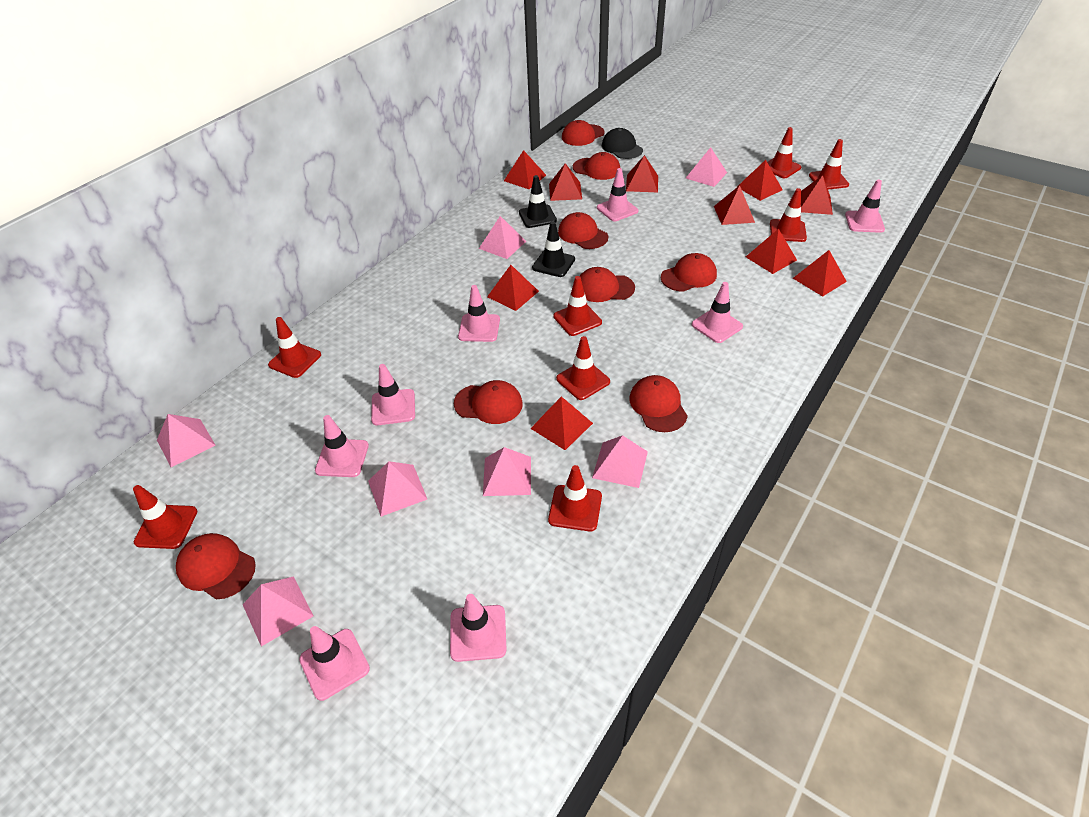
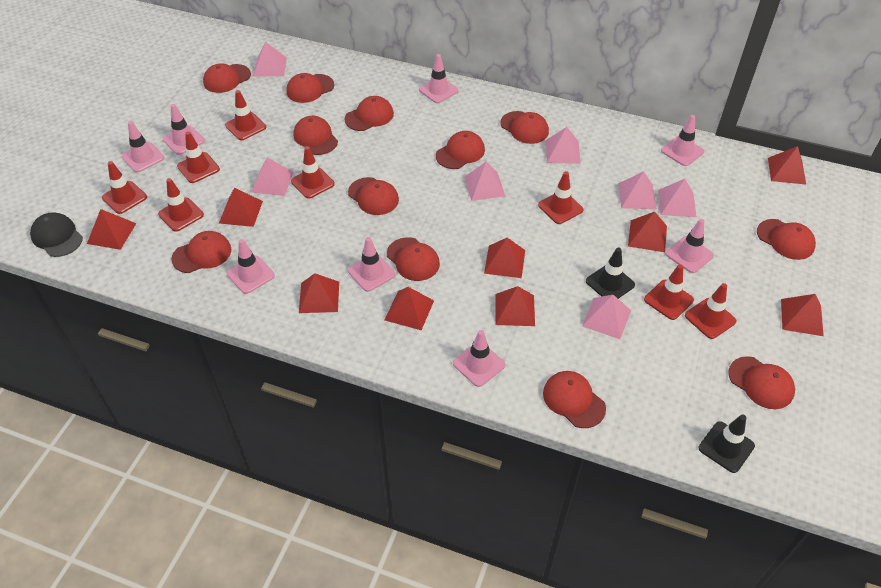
red cap: 8 -> 12
red pyramid: 10 -> 9

